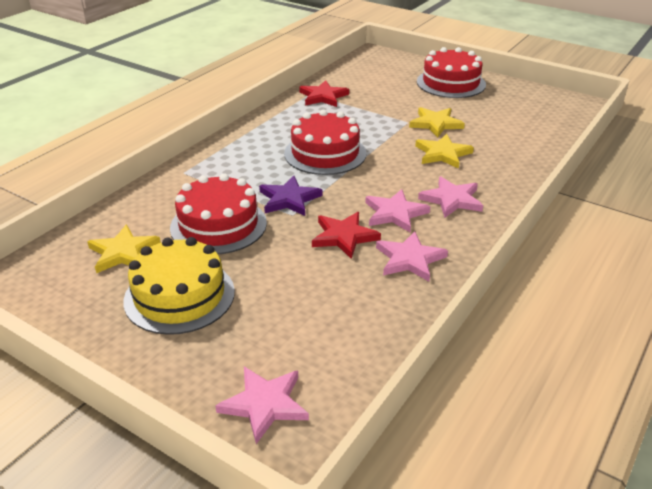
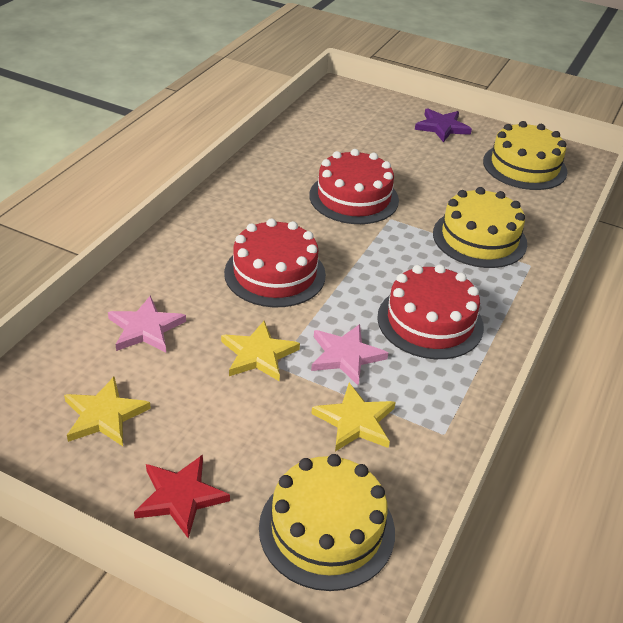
pink star: 4 -> 2
red star: 2 -> 1
yellow cake: 1 -> 3

